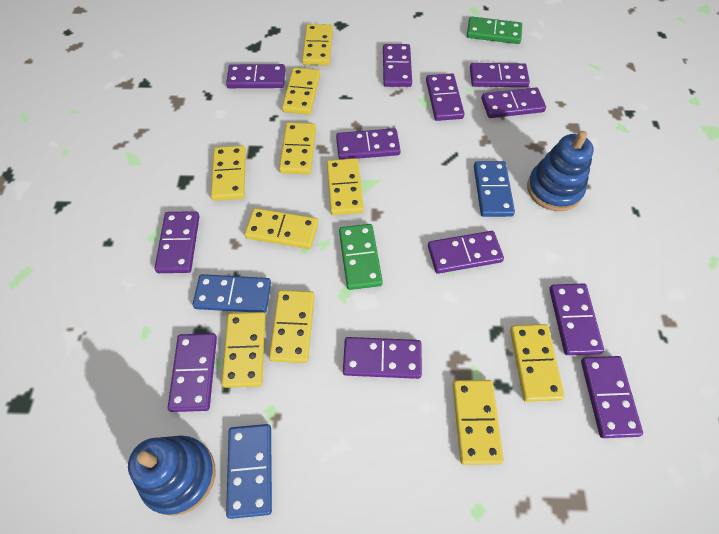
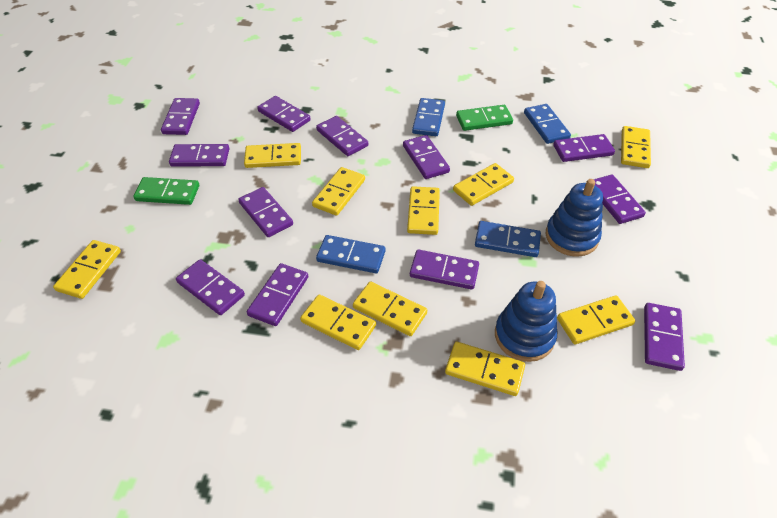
blue domino: 3 -> 4

